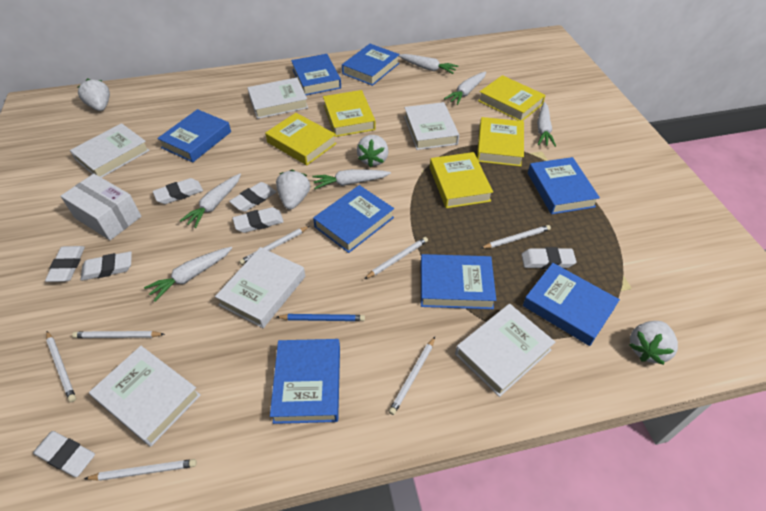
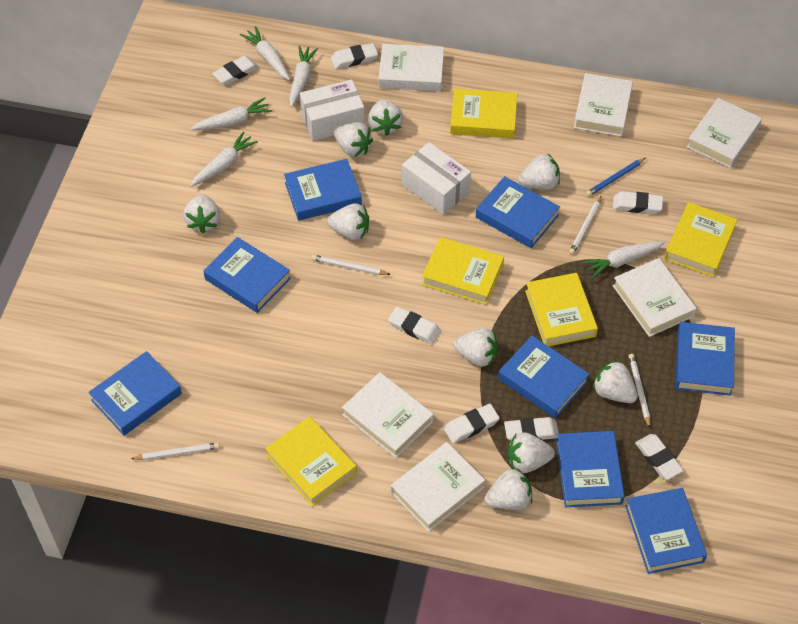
white box: 1 -> 2
white carrot: 6 -> 5
white pencil: 7 -> 4
white strawberry: 4 -> 9

